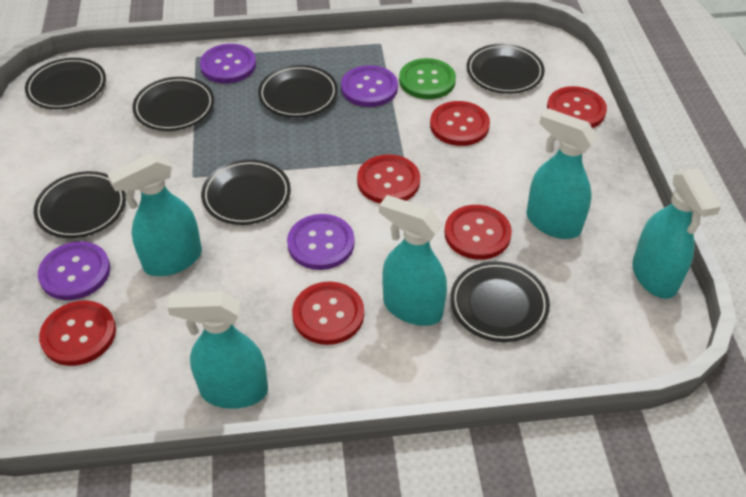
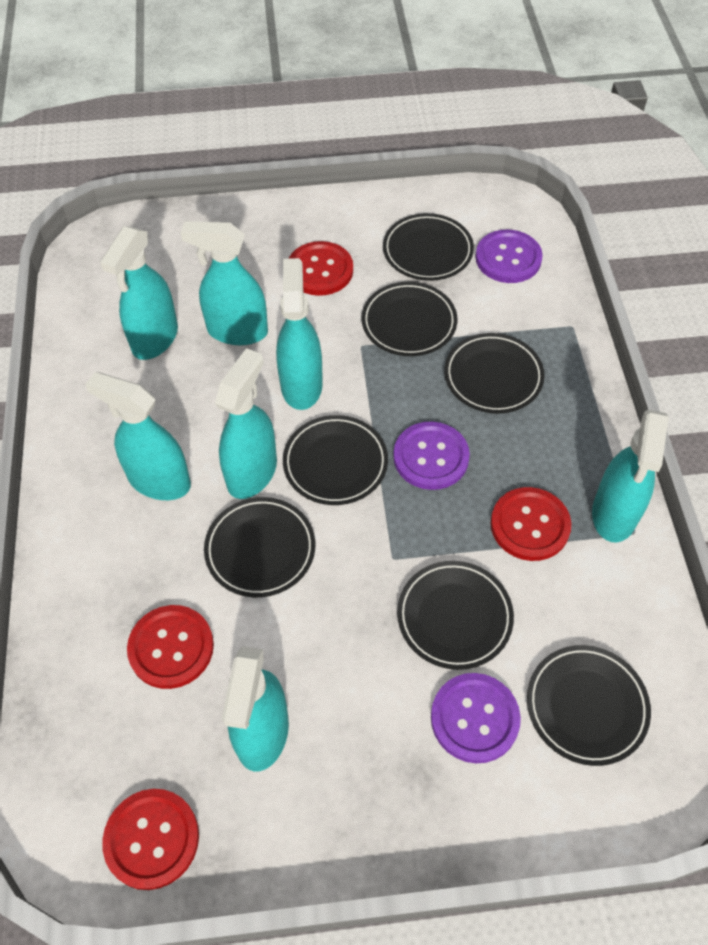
green button: 1 -> 0
purple button: 4 -> 3
red button: 6 -> 4
turquoise spray bottle: 5 -> 7

